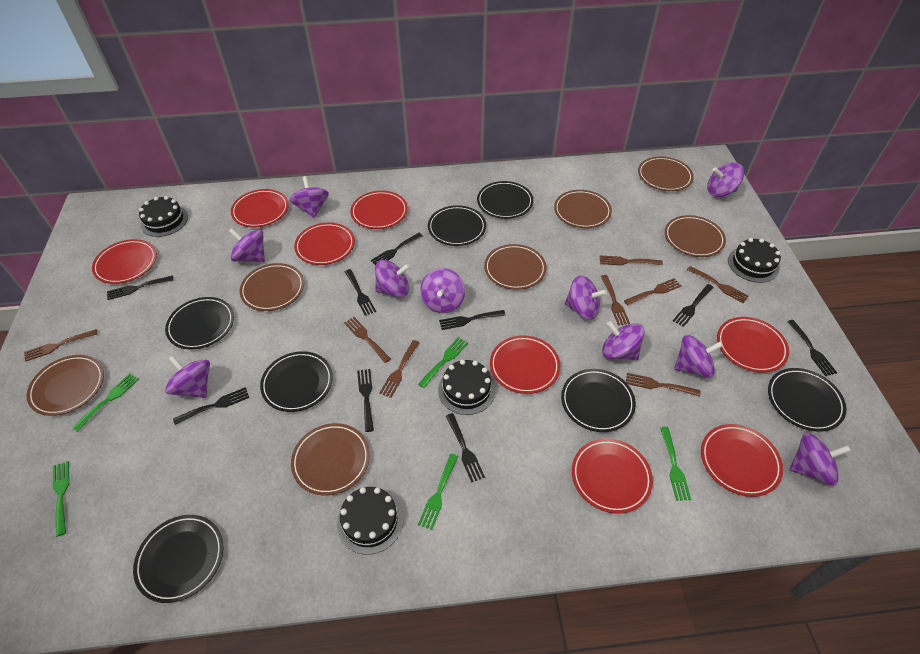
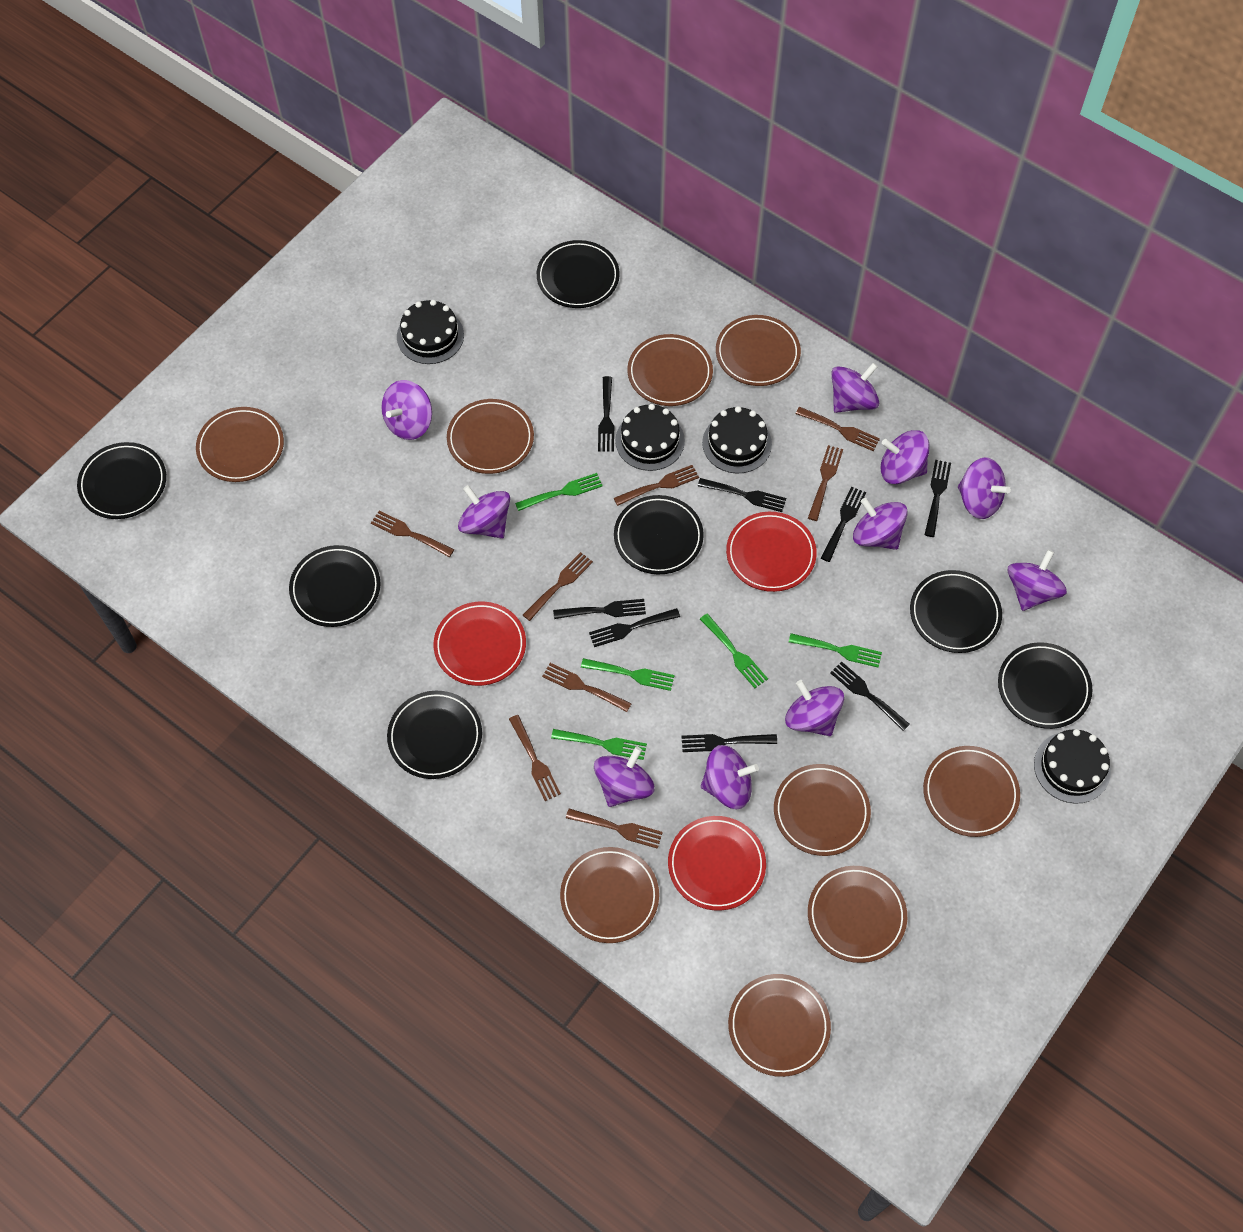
black fork: 9 -> 8
brown plate: 7 -> 9
red plate: 8 -> 3

